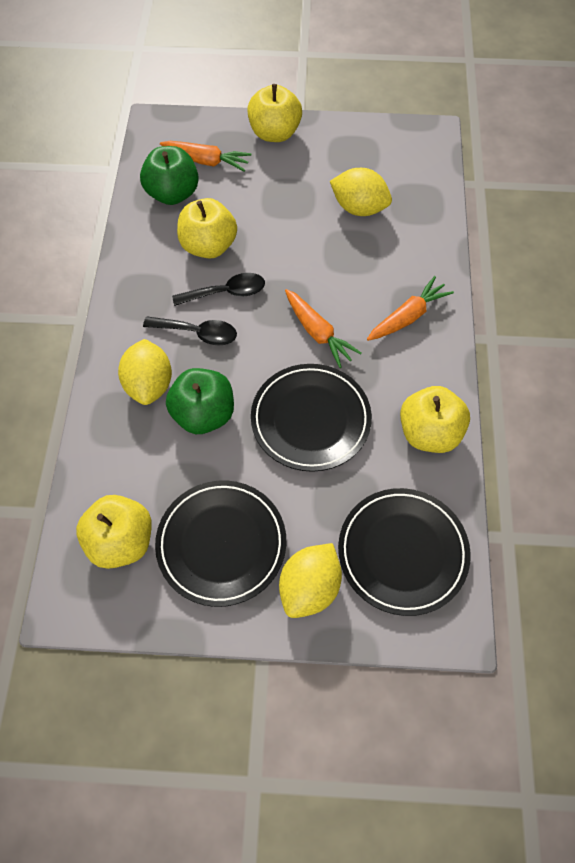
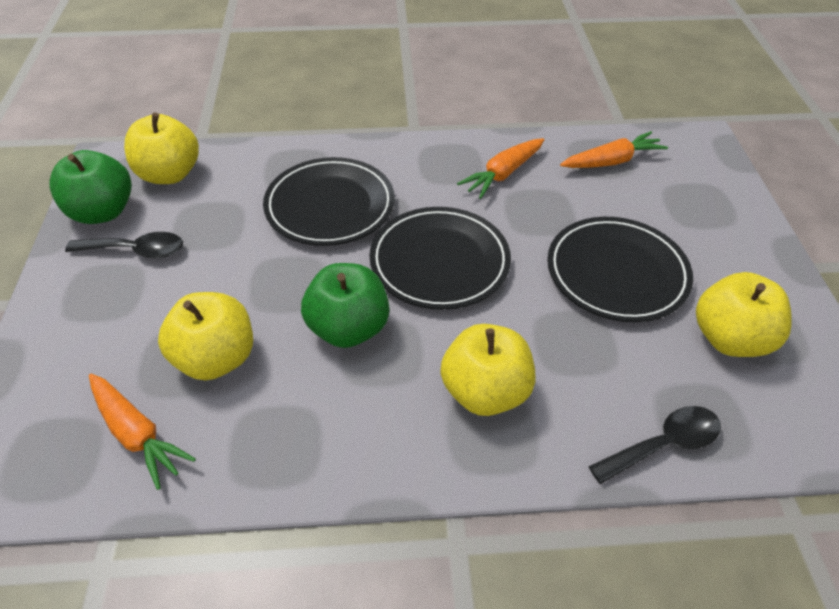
yellow lemon: 3 -> 0

